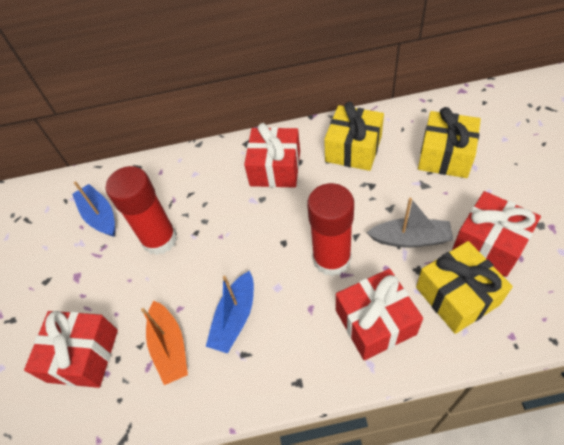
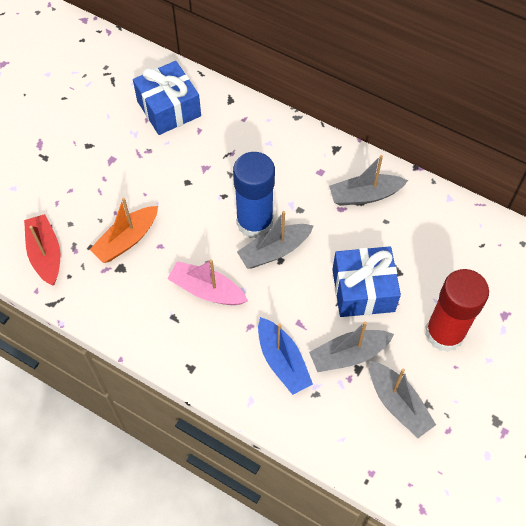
blue boat: 2 -> 1
blue gift: 0 -> 2
blue glue stick: 0 -> 1
grey boat: 1 -> 4
pink boat: 0 -> 1
red boat: 0 -> 1
red gift: 4 -> 0
red glue stick: 2 -> 1
yellow gift: 3 -> 0

